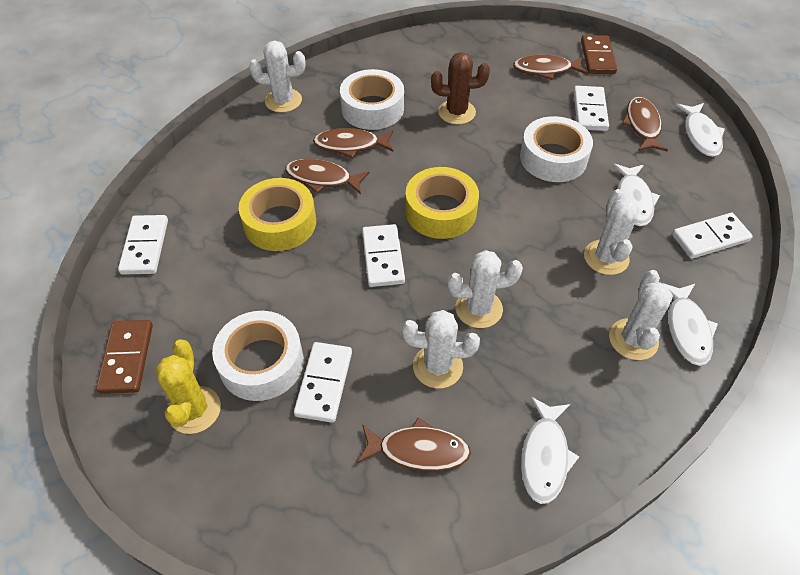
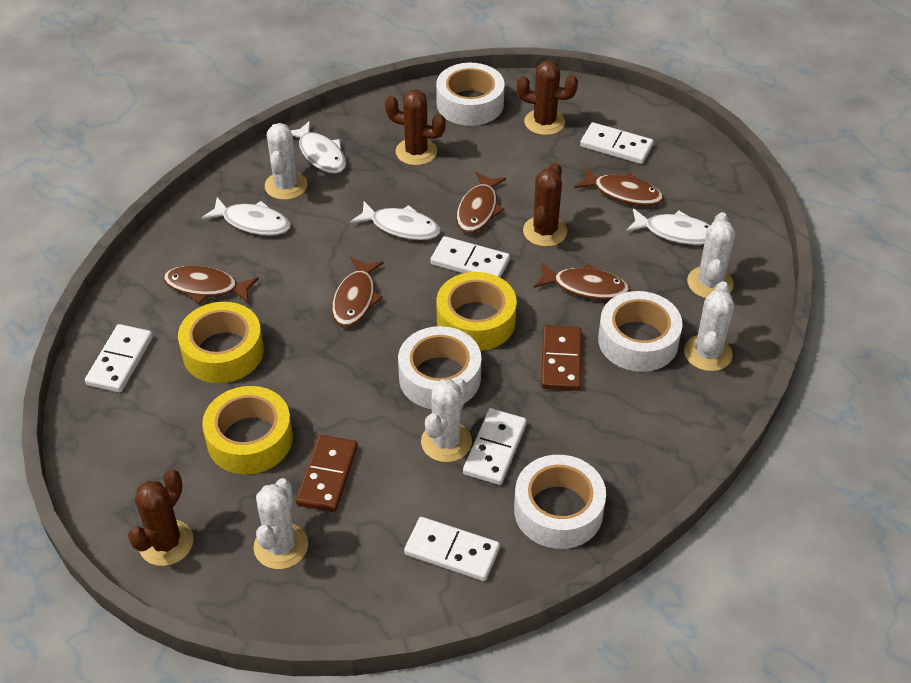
brown cactus: 1 -> 4
white tape: 3 -> 4
yellow cactus: 1 -> 0
yellow tape: 2 -> 3

